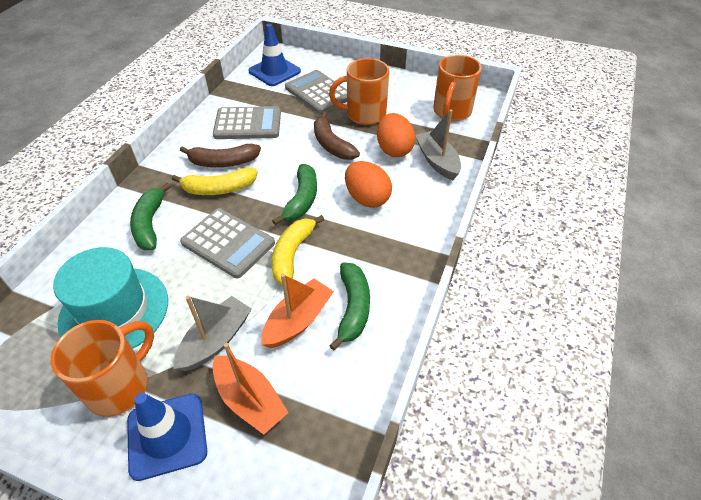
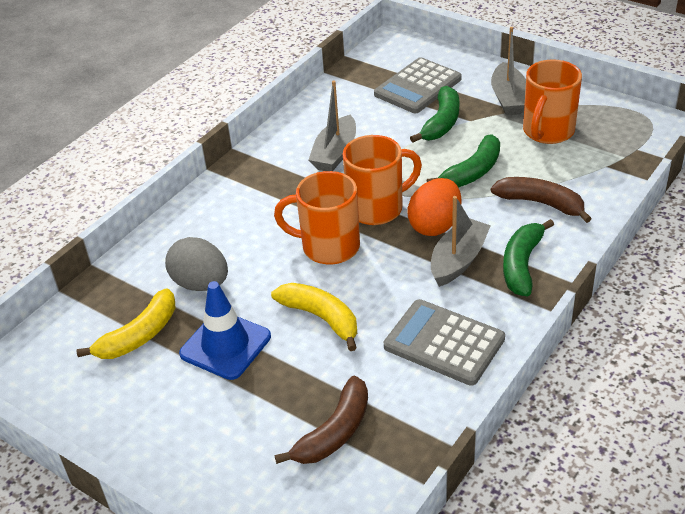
blue traffic cone: 2 -> 1
grey boat: 2 -> 3
grey calculator: 3 -> 2
grey egg: 0 -> 1
orange boat: 2 -> 0
orange egg: 2 -> 1
turquoise hat: 1 -> 0

